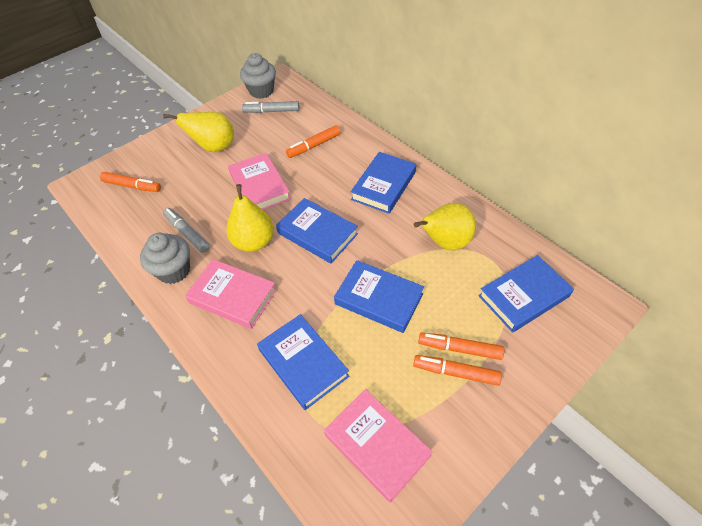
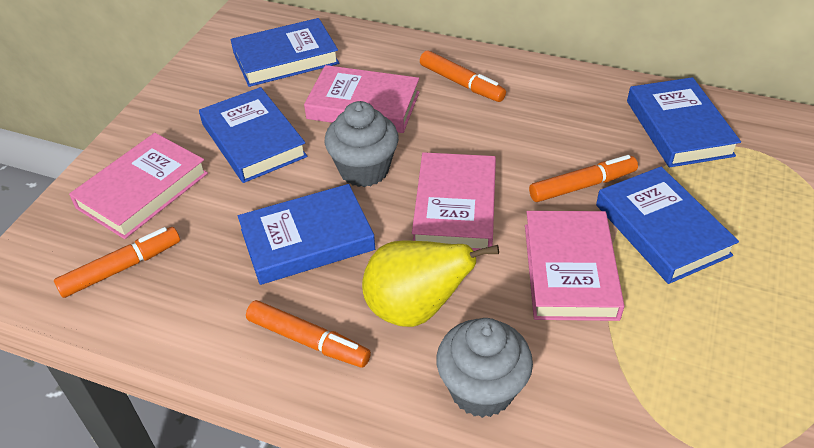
grey marker: 2 -> 0
pink book: 3 -> 4
yellow pear: 3 -> 1

